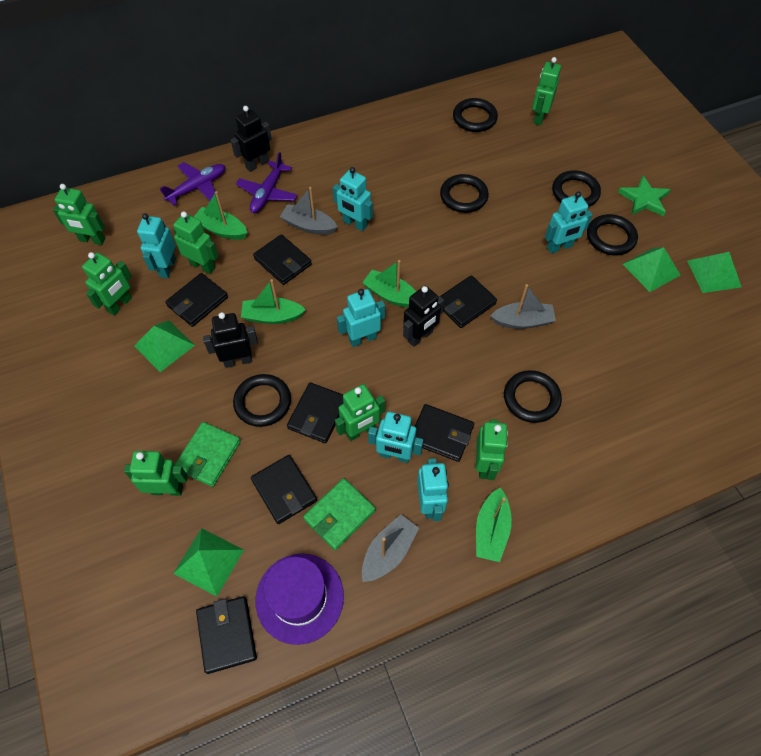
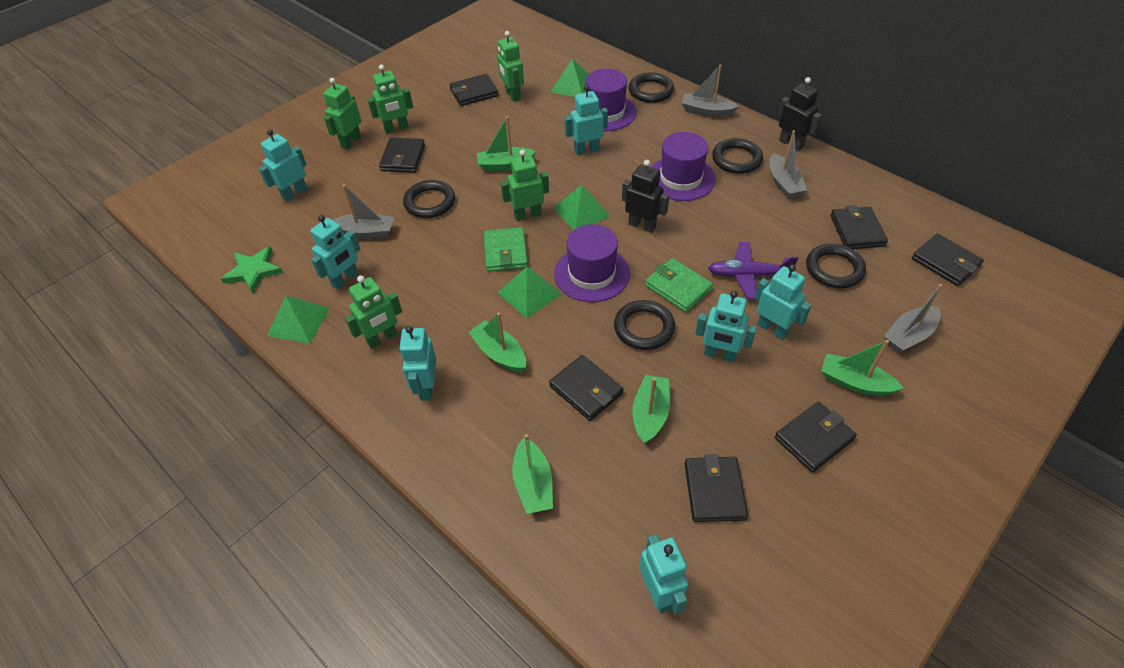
black ring: 6 -> 5
black robot: 3 -> 2
green boat: 4 -> 5
green robot: 7 -> 5
grey boat: 3 -> 4
purple hat: 1 -> 3
purple plane: 2 -> 1
turquoise robot: 6 -> 7

